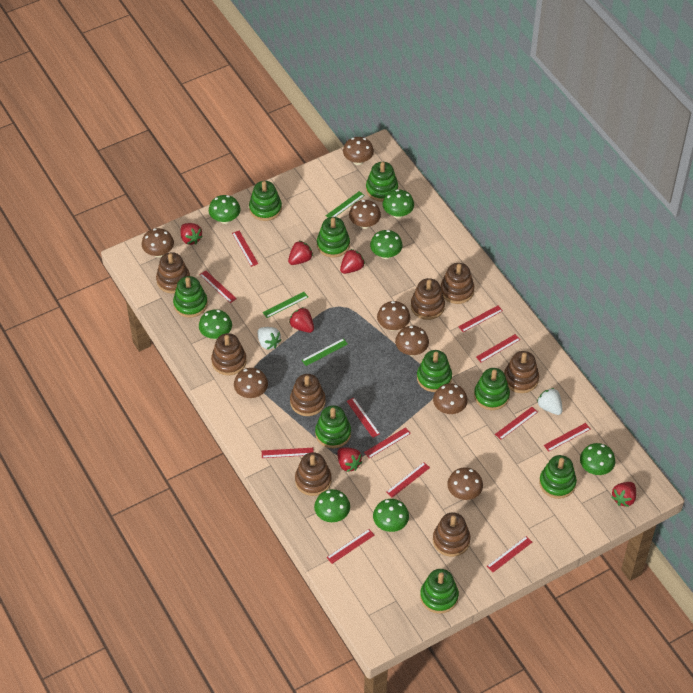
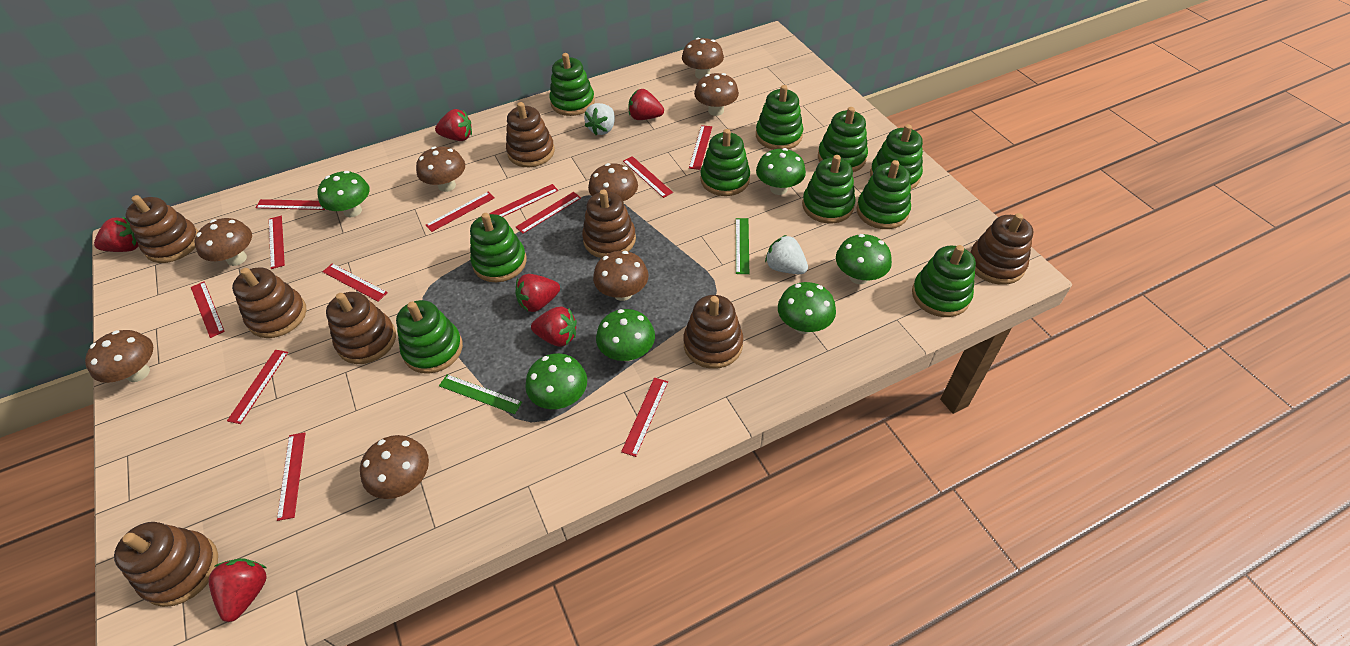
green mushroom: 7 -> 6
green ruler: 3 -> 2
green stacking toy: 9 -> 10

